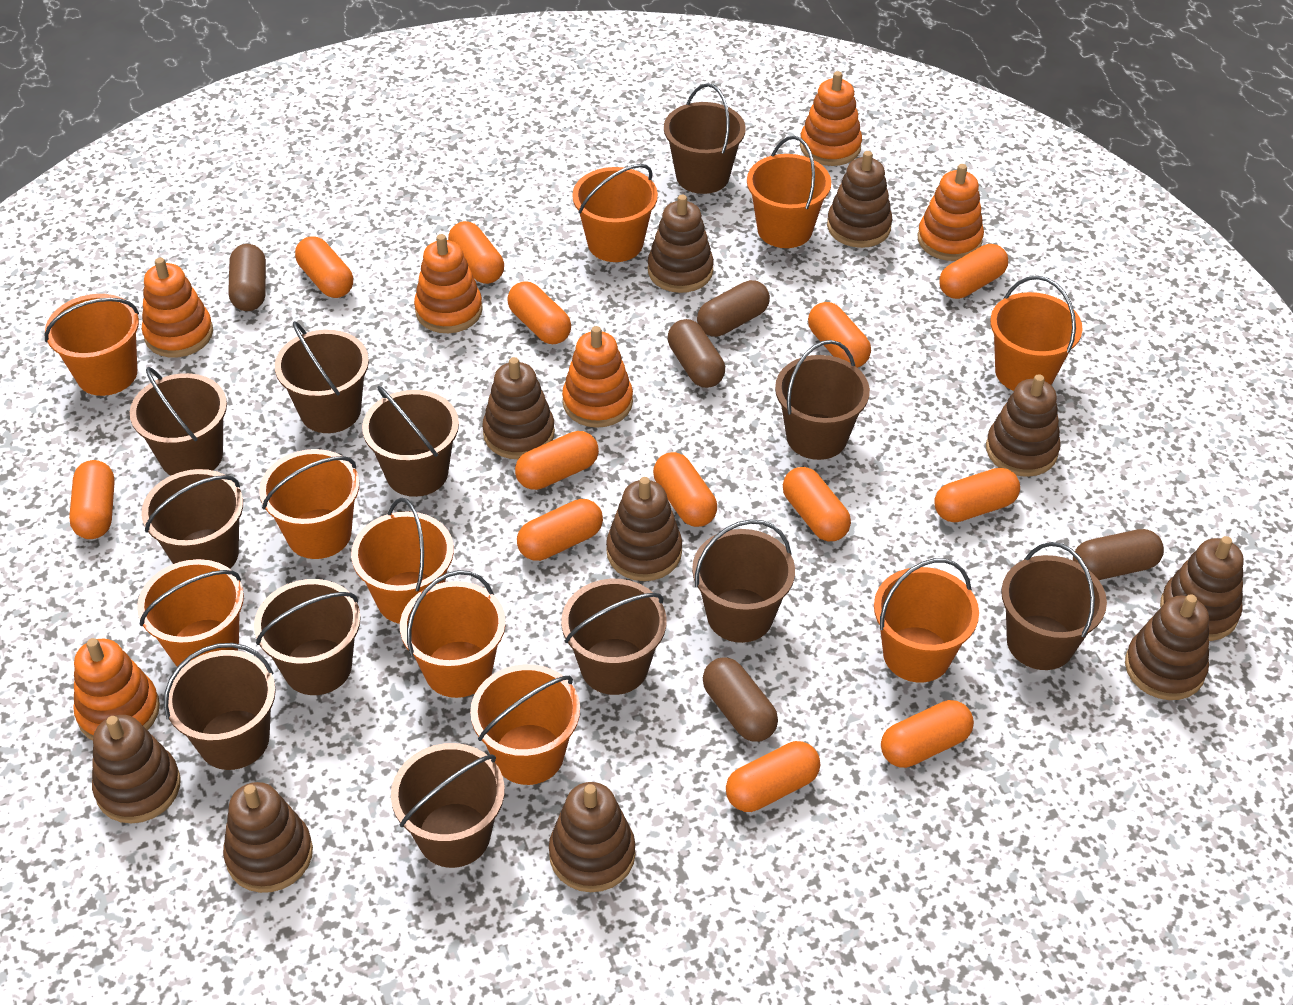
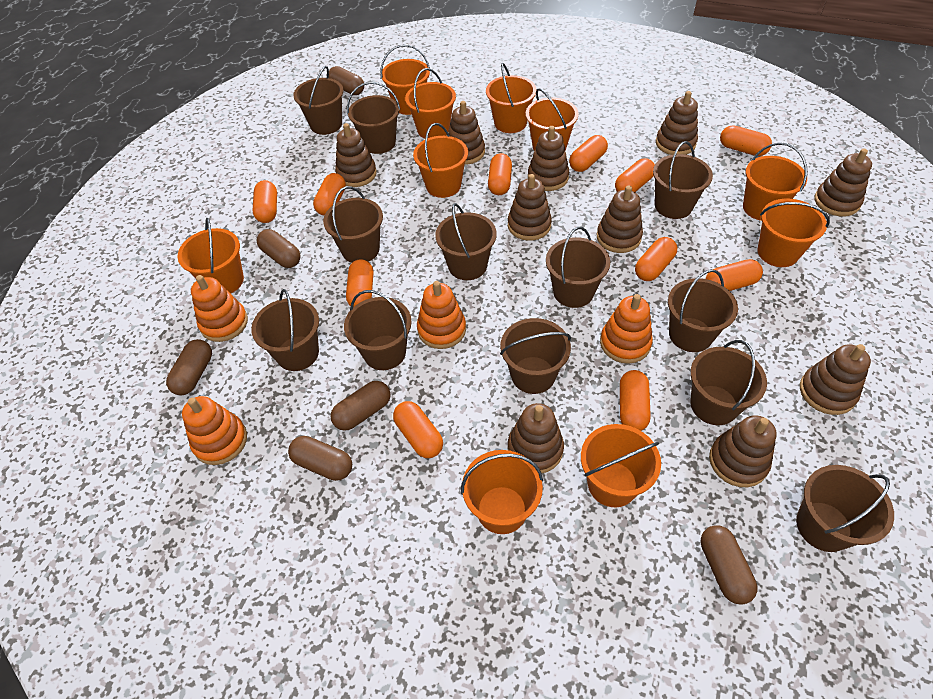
brown capsule: 5 -> 6
orange capsule: 13 -> 11
orange stacking toy: 6 -> 4

